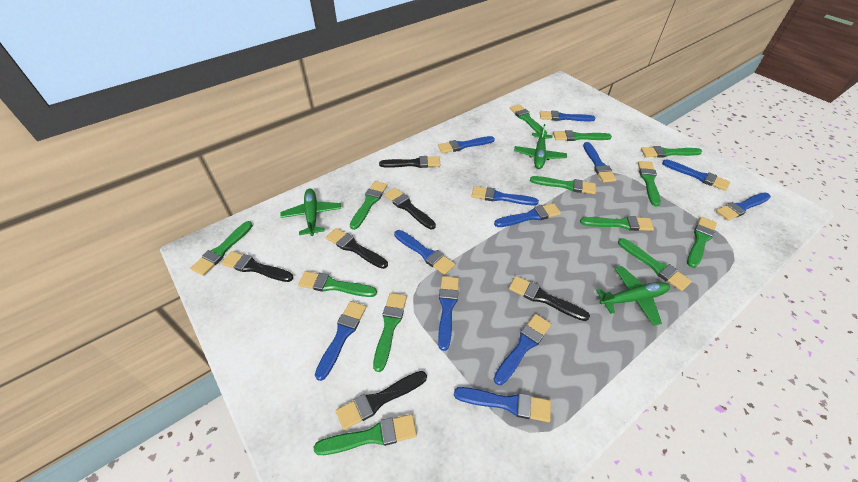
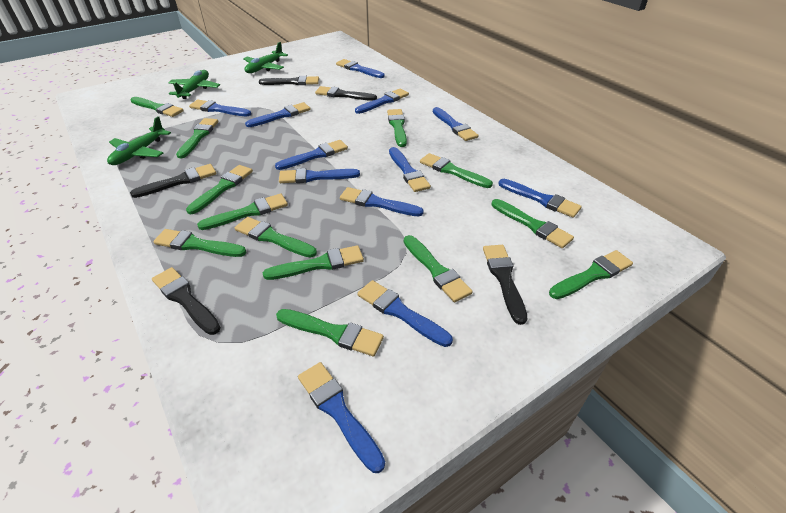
black brush: 6 -> 5

